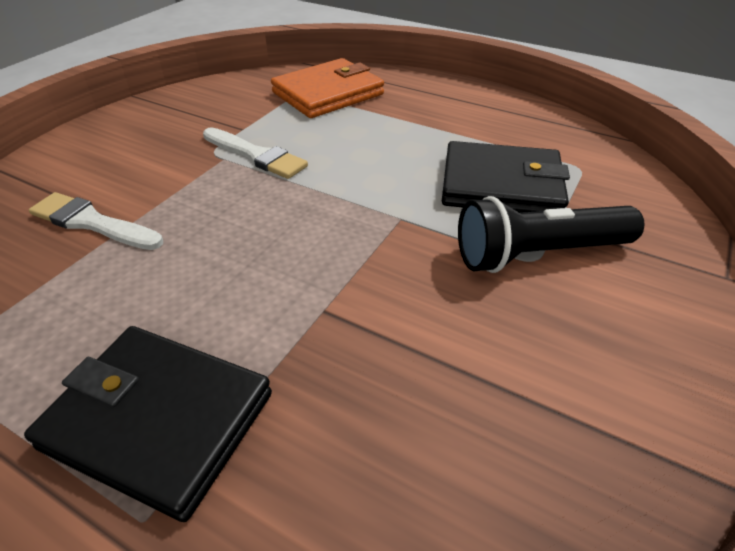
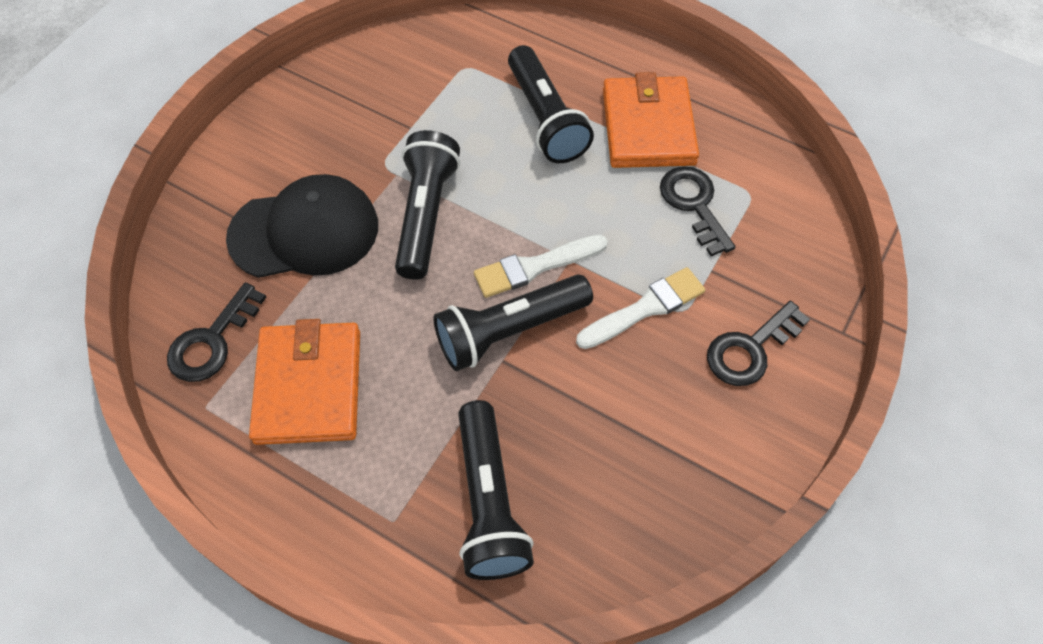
black cap: 0 -> 1
black flashlight: 1 -> 4
black key: 0 -> 3
black wallet: 2 -> 0
orange wallet: 1 -> 2

